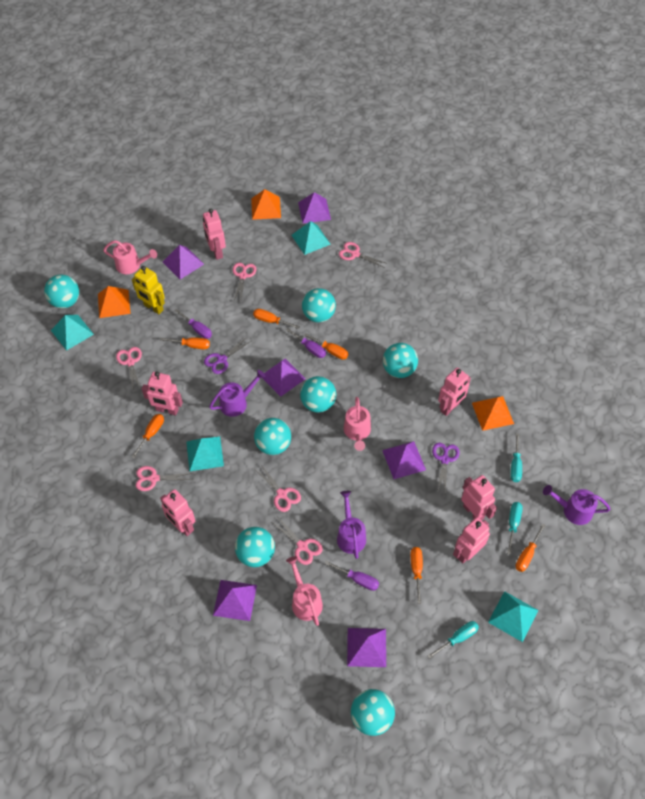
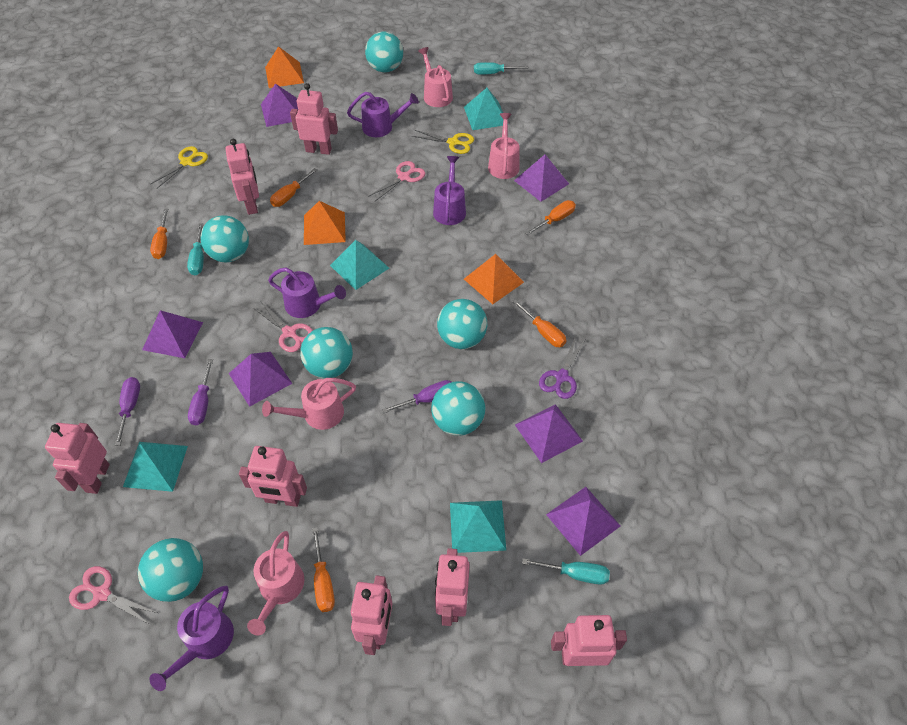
orange screwdriver: 6 -> 5
pink robot: 6 -> 7
pink scissors: 6 -> 3
pink watering can: 3 -> 4
purple scissors: 2 -> 1
purple watering can: 3 -> 4
turquoise ball: 7 -> 6
yellow robot: 1 -> 0
yellow scissors: 0 -> 2

